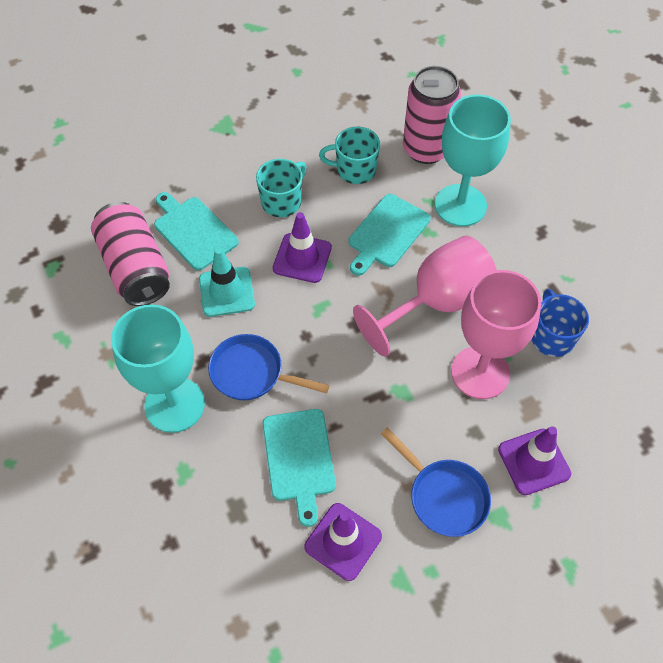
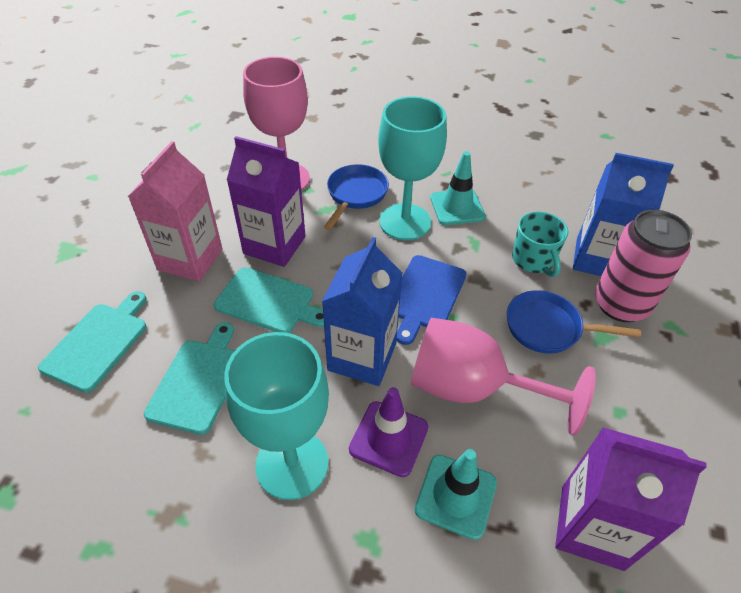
blue carton: 0 -> 2
blue cutting board: 0 -> 1
blue mug: 1 -> 0
pink can: 2 -> 1
pink carton: 0 -> 1
purple carton: 0 -> 2
purple traffic cone: 3 -> 1
turquoise mug: 2 -> 1
turquoise traffic cone: 1 -> 2

